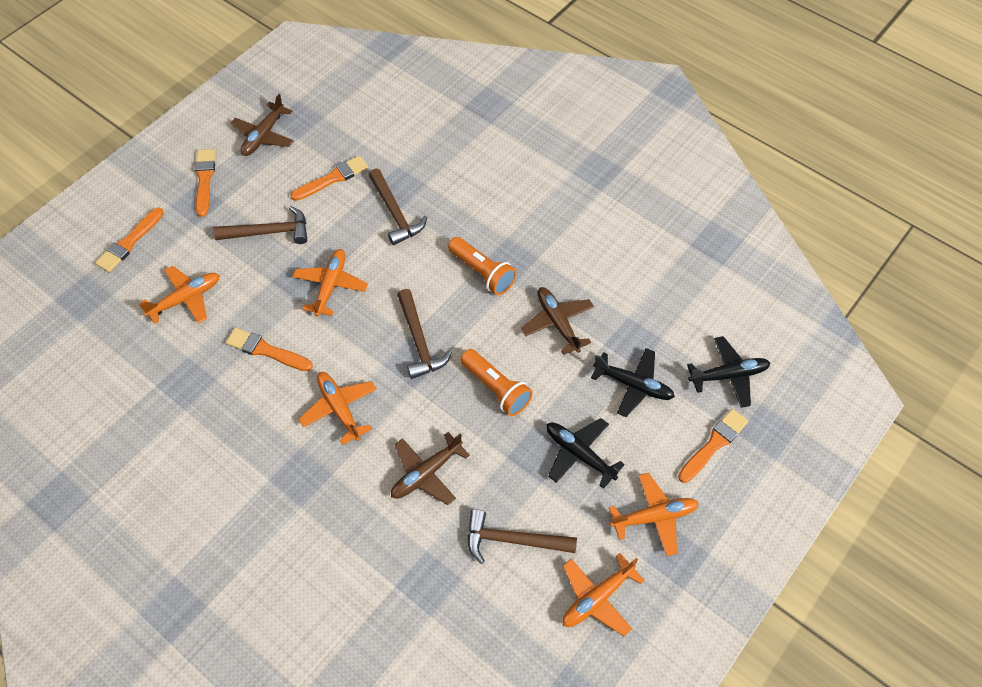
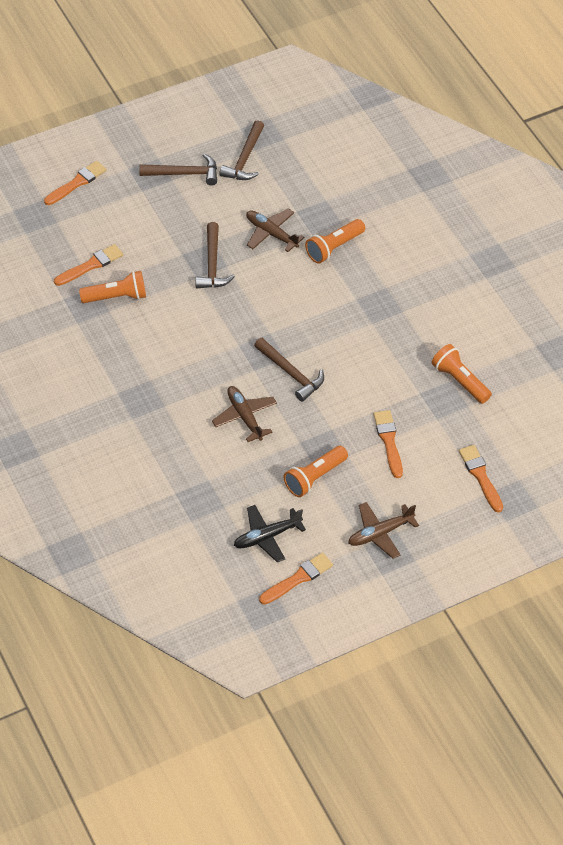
black plane: 3 -> 1
orange flashlight: 2 -> 4
orange plane: 5 -> 0

